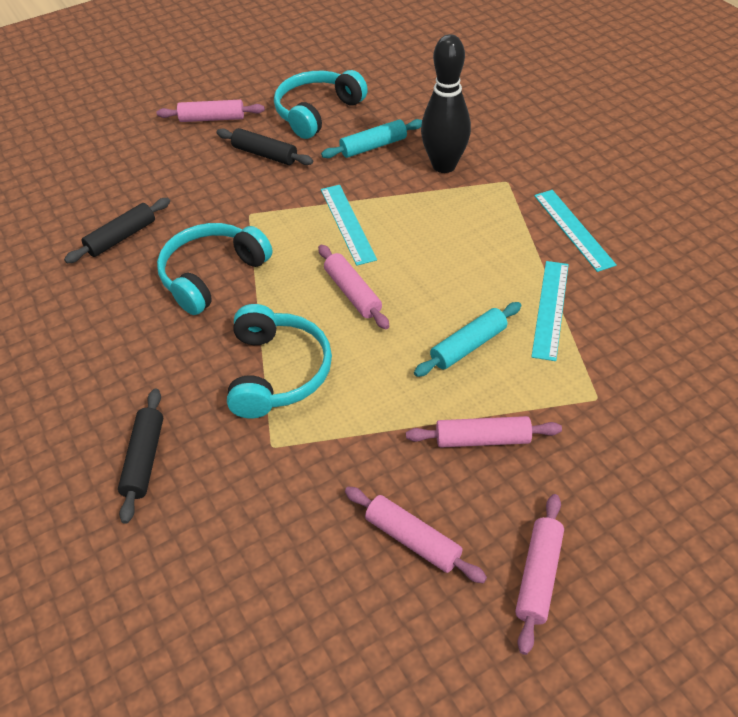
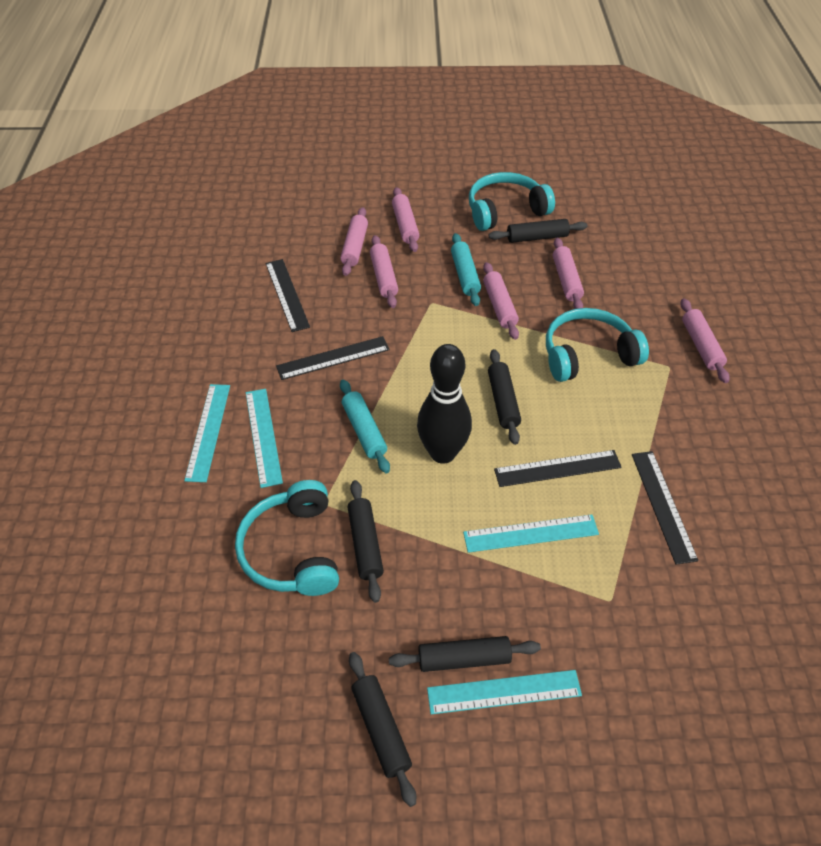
black rolling pin: 3 -> 5
black ruler: 0 -> 4
pink rolling pin: 5 -> 6
turquoise ruler: 3 -> 4

